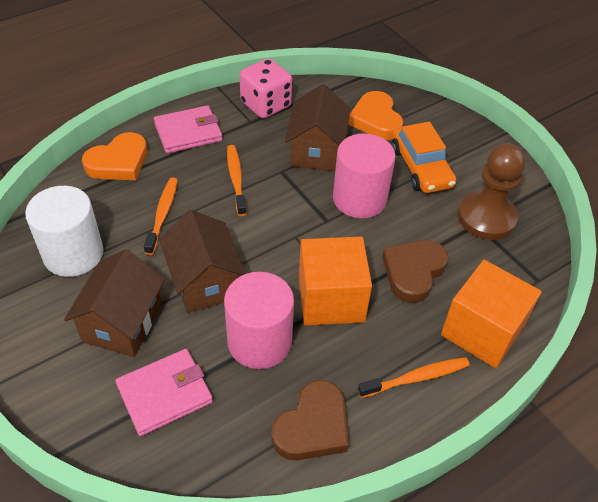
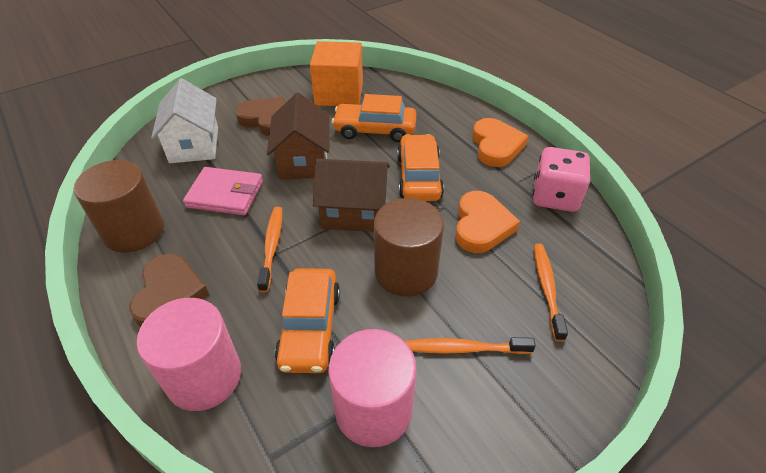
brown cylinder: 0 -> 2
brown house: 3 -> 2
brown pawn: 1 -> 0
orange car: 1 -> 3
orange cube: 2 -> 1
pink wallet: 2 -> 1
white cylinder: 1 -> 0
white house: 0 -> 1

